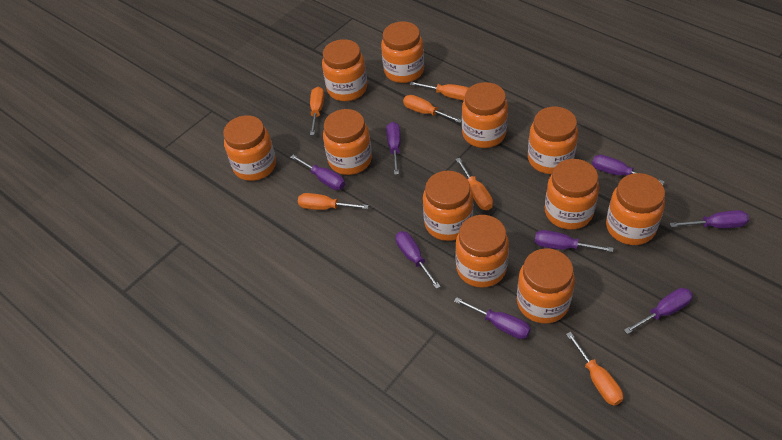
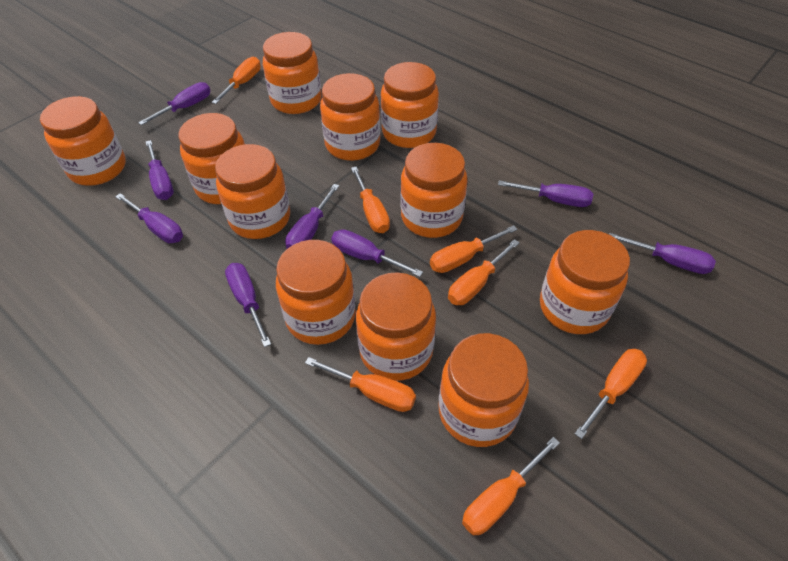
orange screwdriver: 6 -> 7

